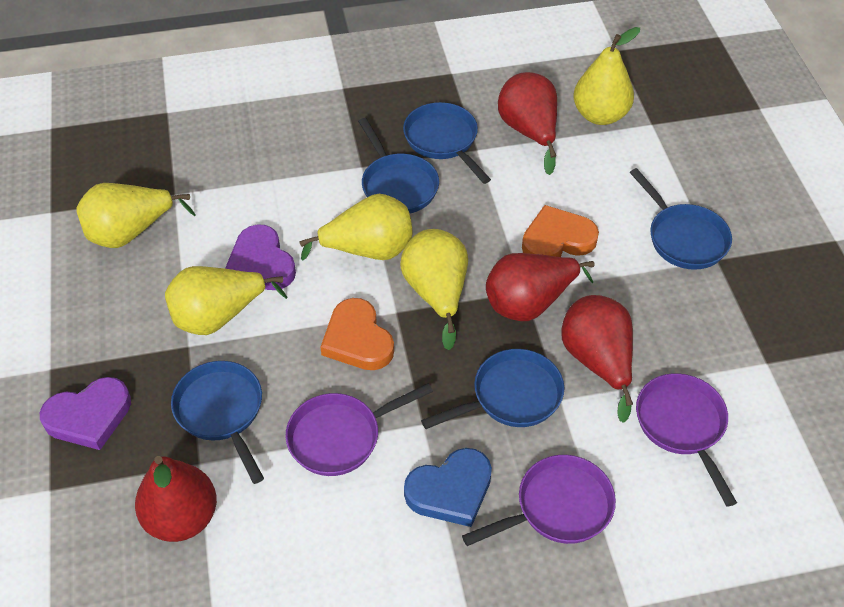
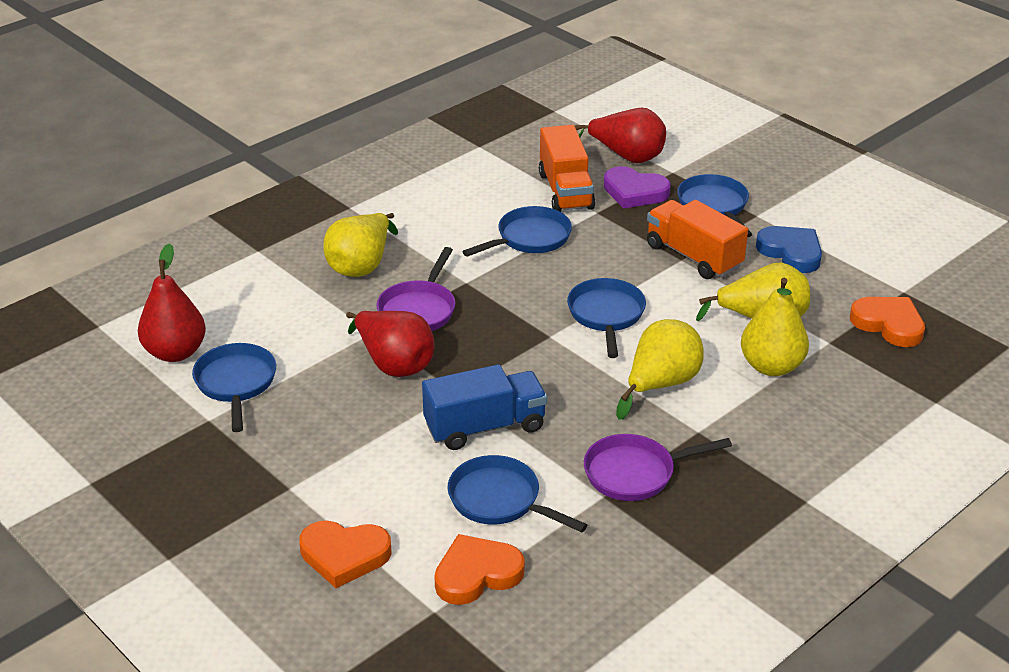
blue truck: 0 -> 1
orange heart: 2 -> 3
orange truck: 0 -> 2
purple heart: 2 -> 1
purple pan: 3 -> 2
red pear: 4 -> 3
yellow pear: 5 -> 4

